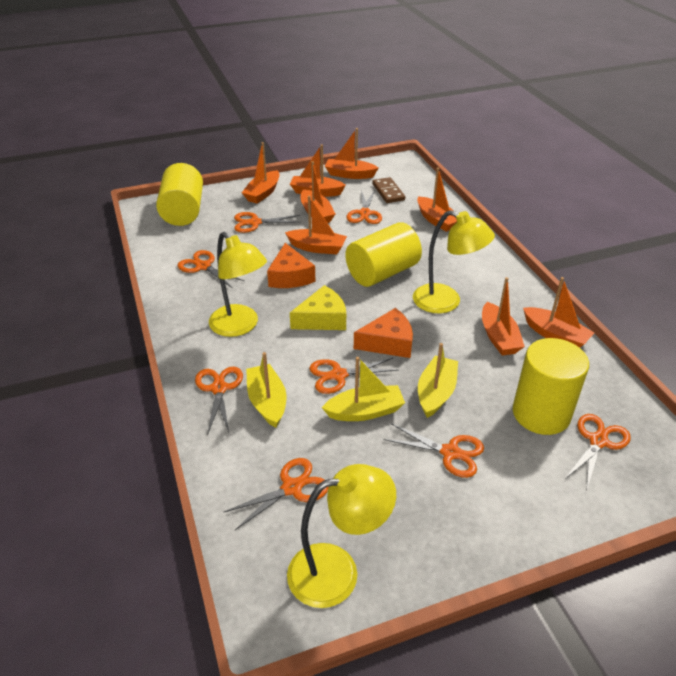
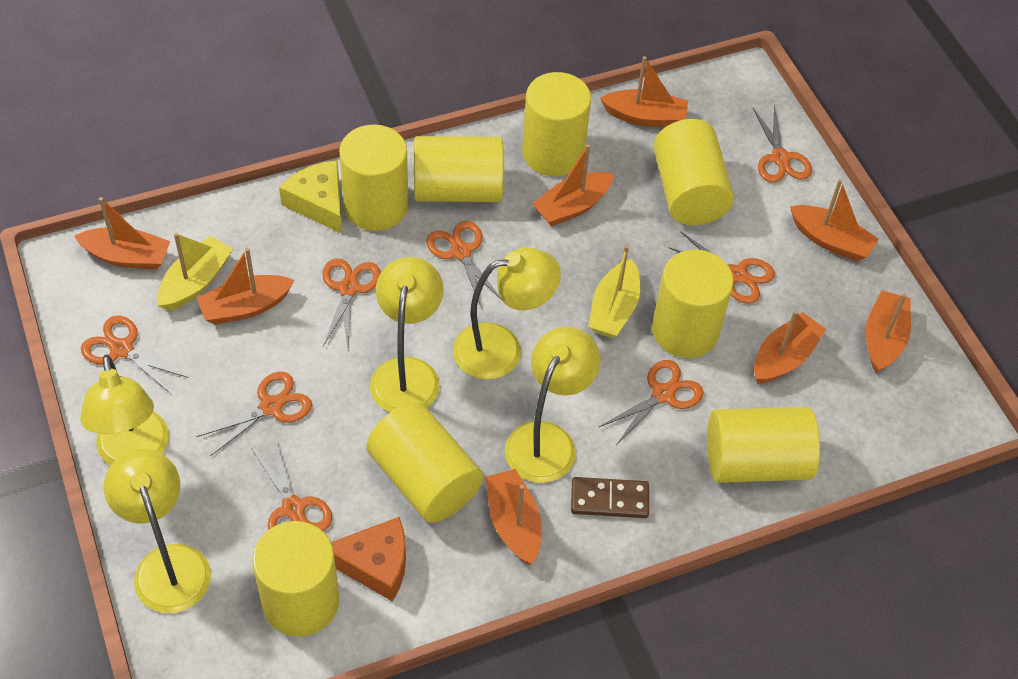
orange cheese: 2 -> 1
yellow boat: 3 -> 2
yellow cylinder: 3 -> 8
yellow lamp: 3 -> 5

